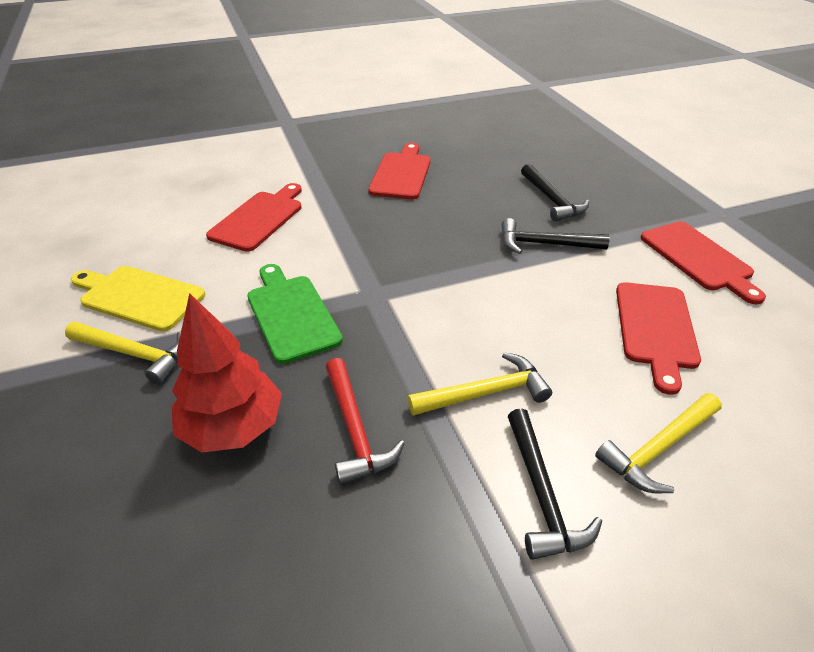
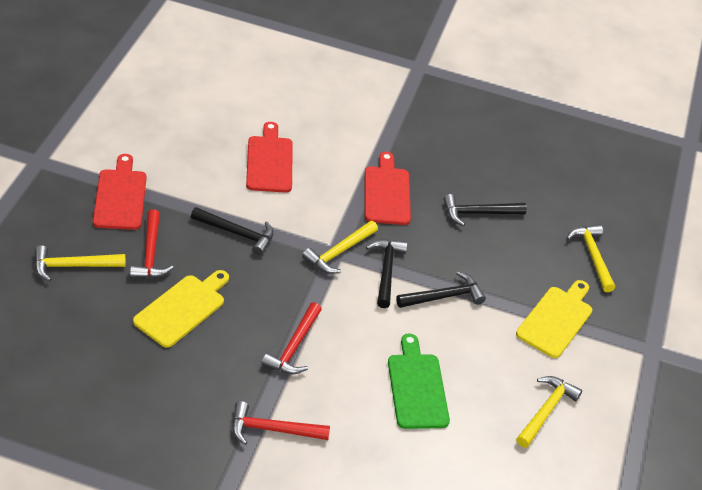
black hammer: 3 -> 4
red cutting board: 4 -> 3
red hammer: 1 -> 3
red tree: 1 -> 0
yellow cutting board: 1 -> 2
yellow hammer: 3 -> 4

